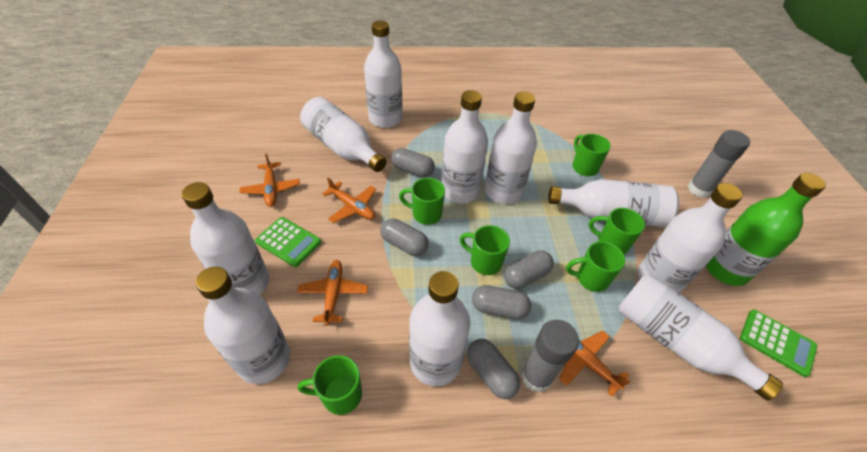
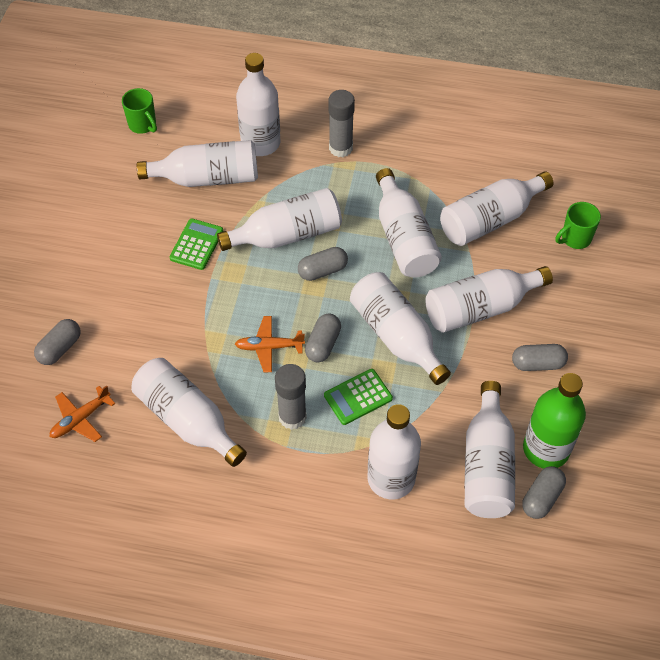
green mug: 6 -> 2
orange plane: 4 -> 2

